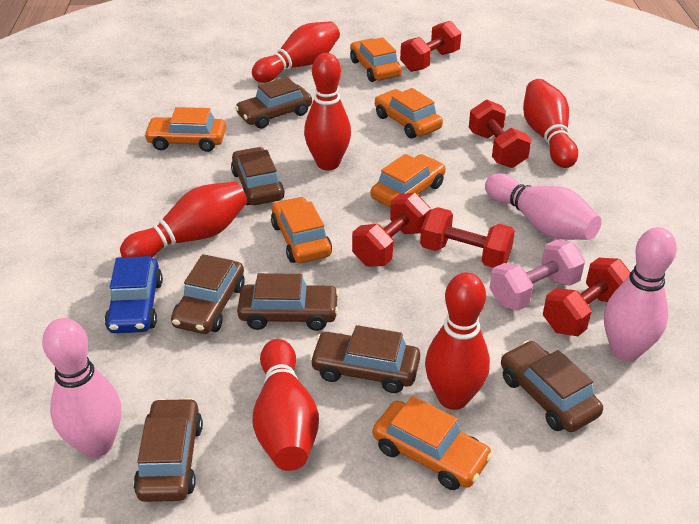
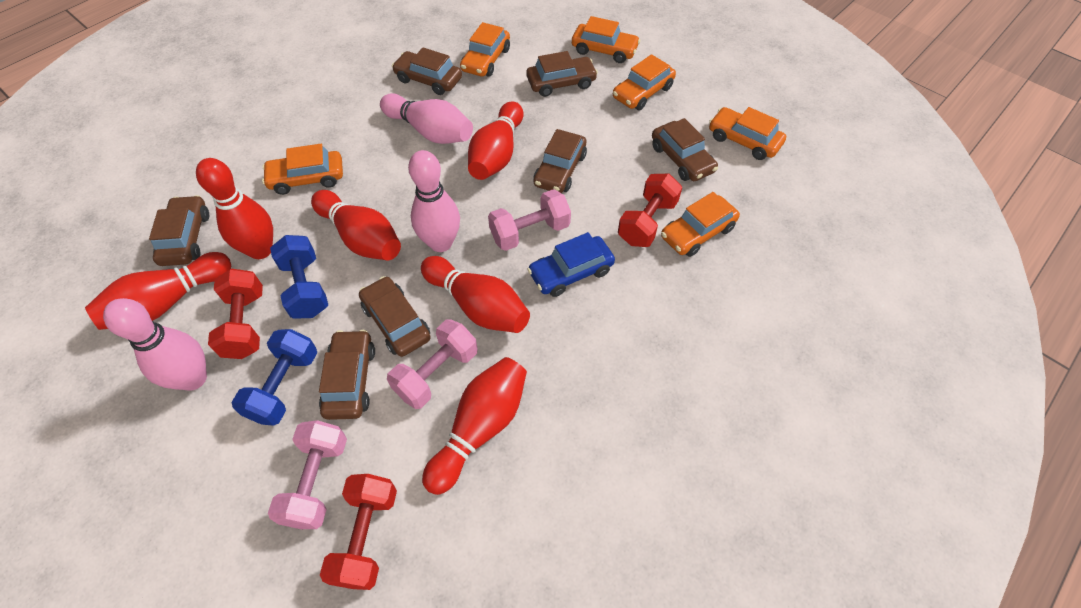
blue dumbbell: 0 -> 2
pink dumbbell: 1 -> 3
red dumbbell: 5 -> 3

